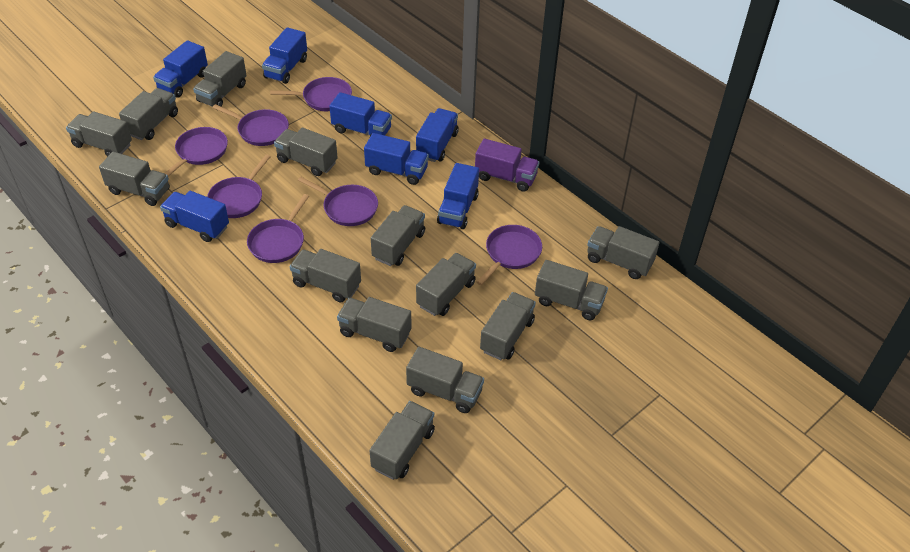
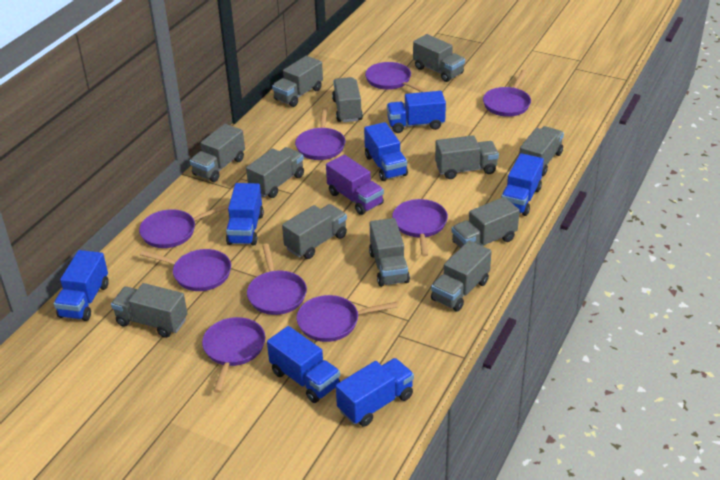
grey truck: 14 -> 12
purple pan: 7 -> 9

